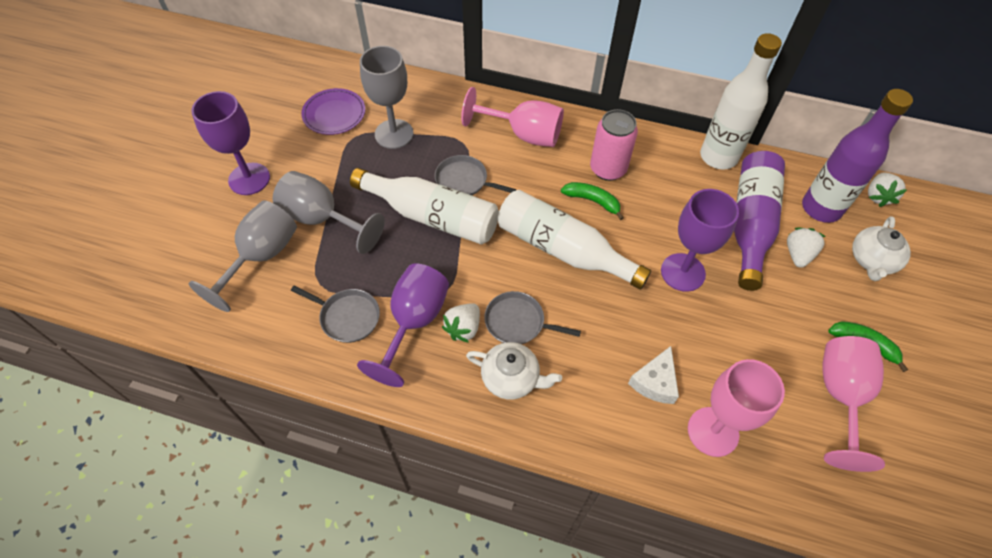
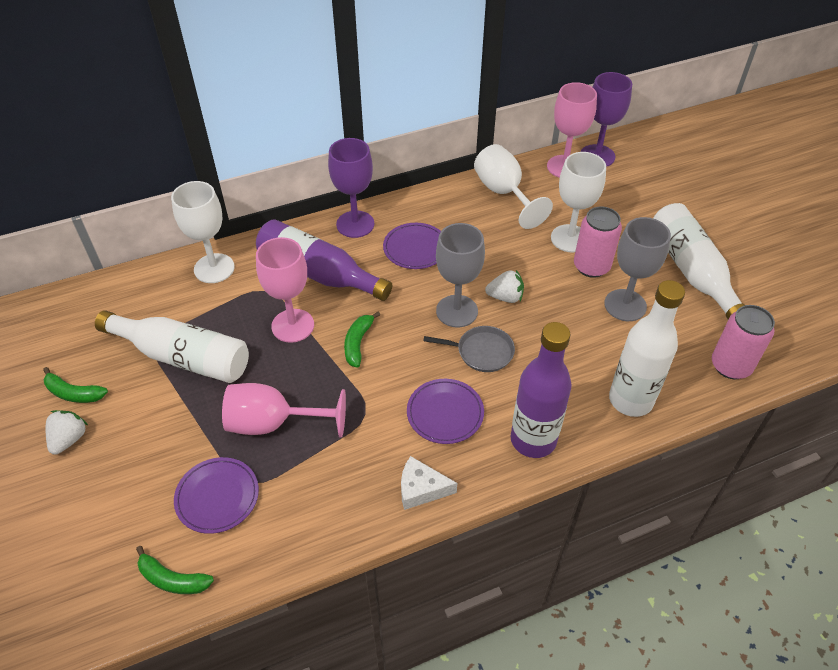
green banana: 2 -> 3
grey goblet: 3 -> 2
grey pan: 3 -> 1
pink can: 1 -> 2
purple goblet: 3 -> 2
purple plate: 1 -> 3
white goblet: 0 -> 3
white strawberry: 3 -> 2
white teapot: 2 -> 0

